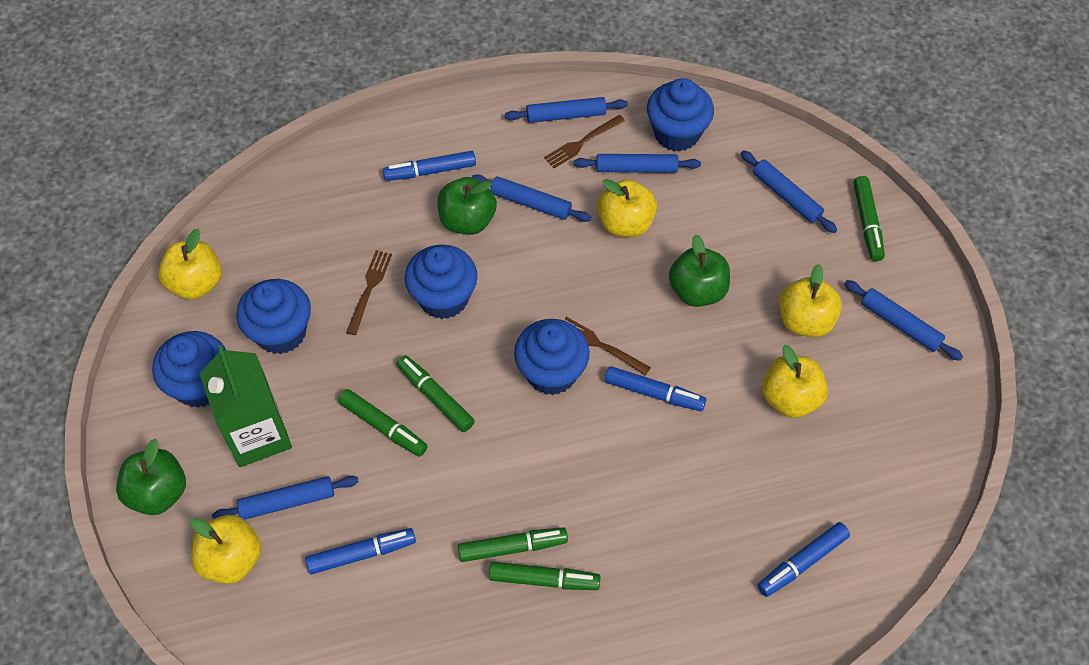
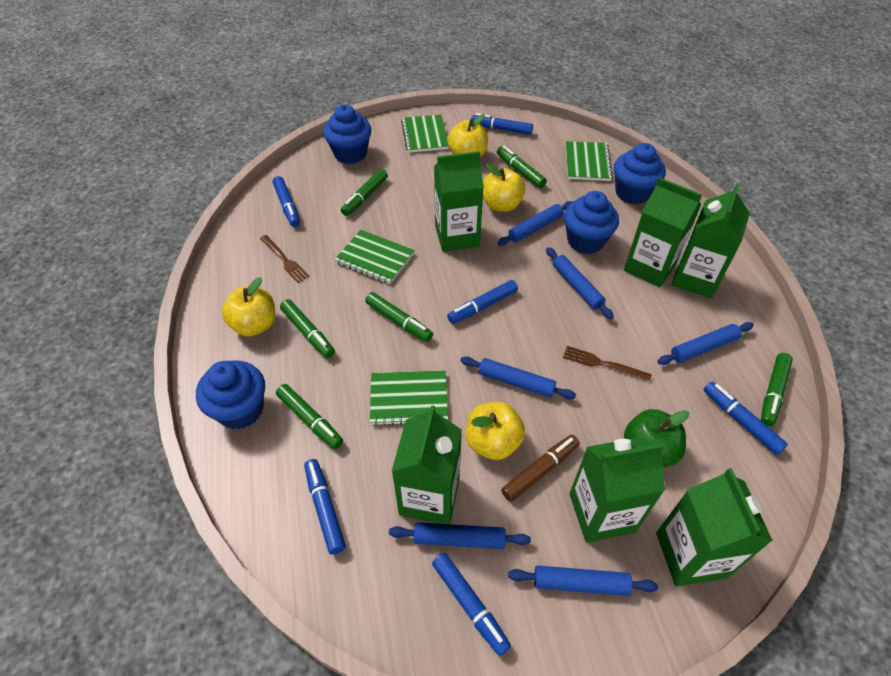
blue cupcake: 5 -> 4
blue marker: 4 -> 6
brown fork: 3 -> 2
brown marker: 0 -> 1
green apple: 3 -> 1
green carton: 1 -> 6
green marker: 5 -> 6
green notebook: 0 -> 4
yellow apple: 5 -> 4

